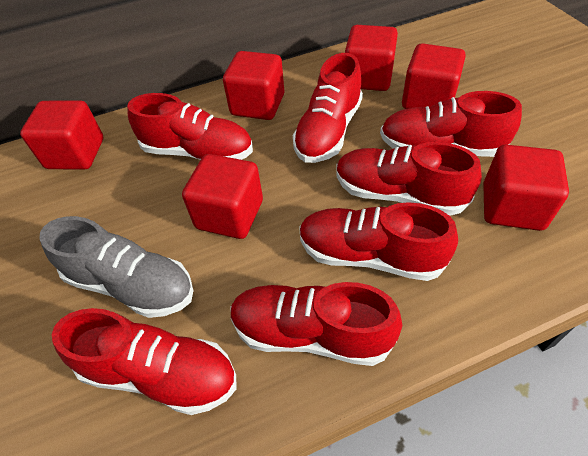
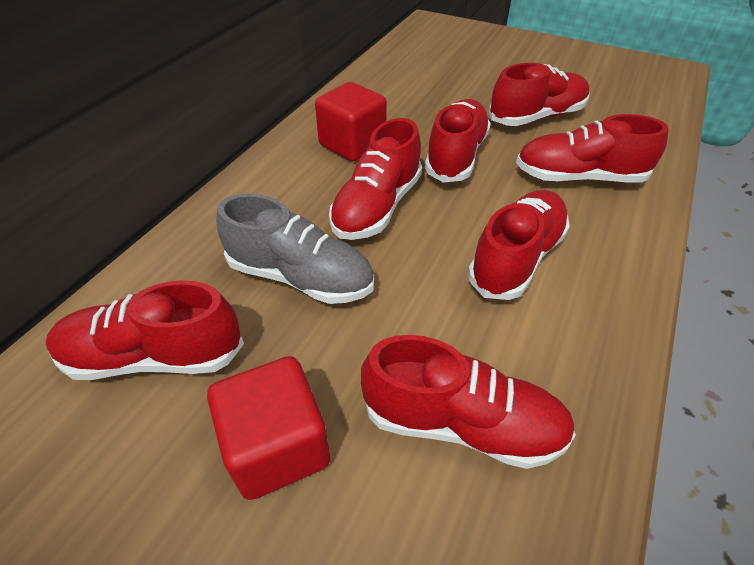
red cube: 6 -> 2

